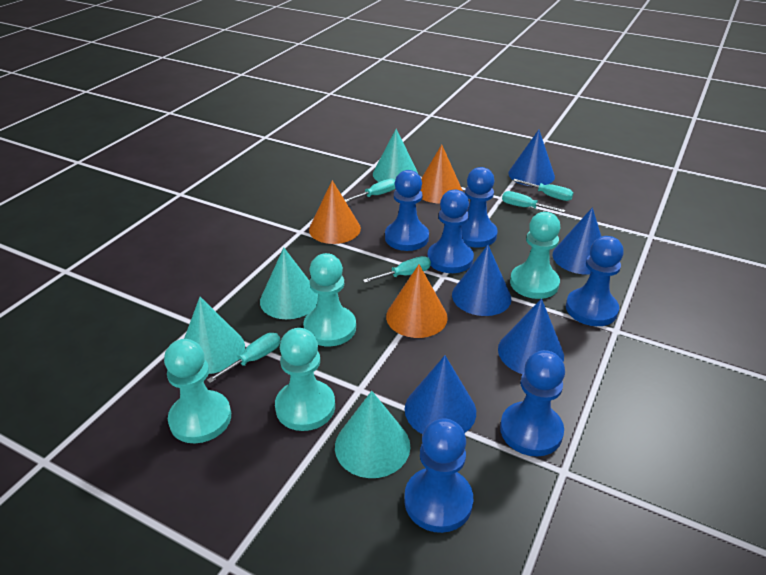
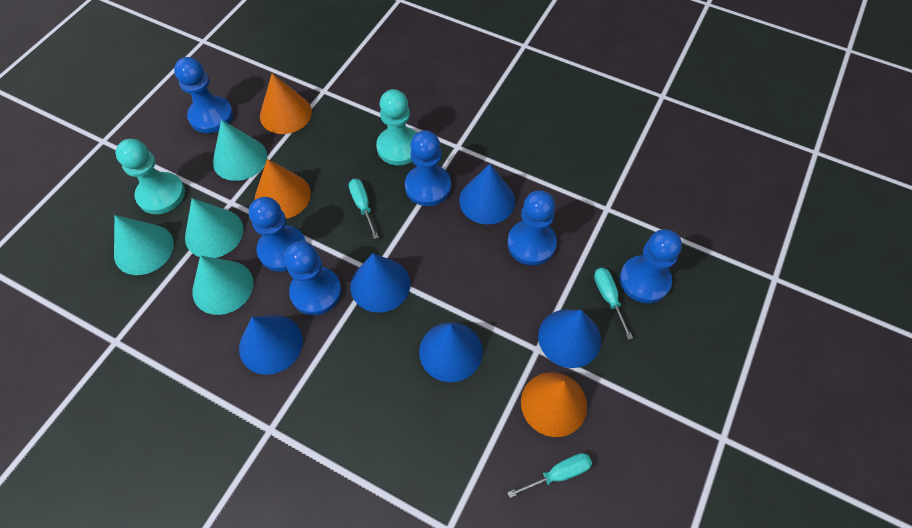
turquoise pawn: 4 -> 2
turquoise screwdriver: 5 -> 3

